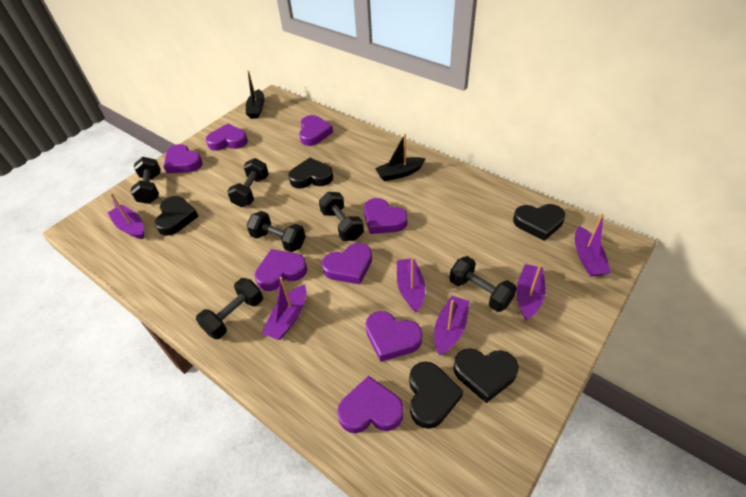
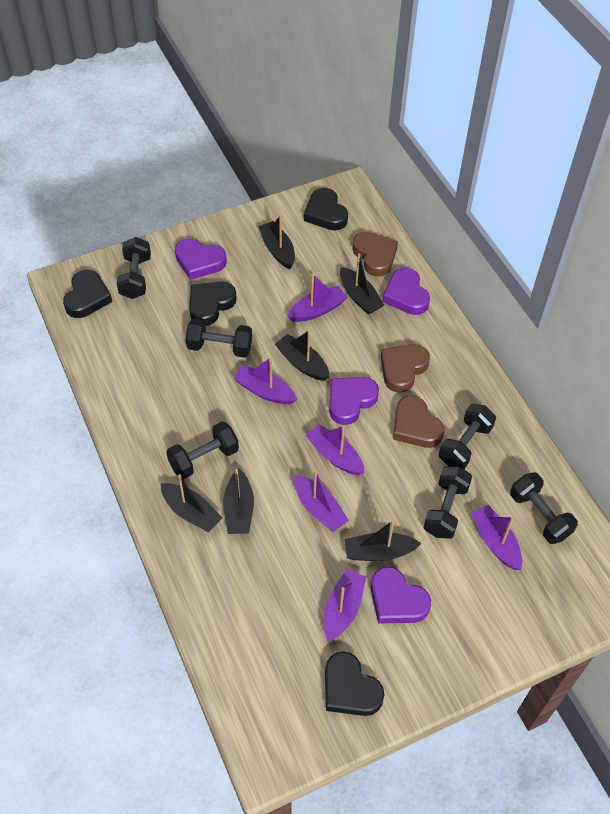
black boat: 2 -> 6
black heart: 5 -> 4
brown heart: 0 -> 3
purple heart: 8 -> 4

